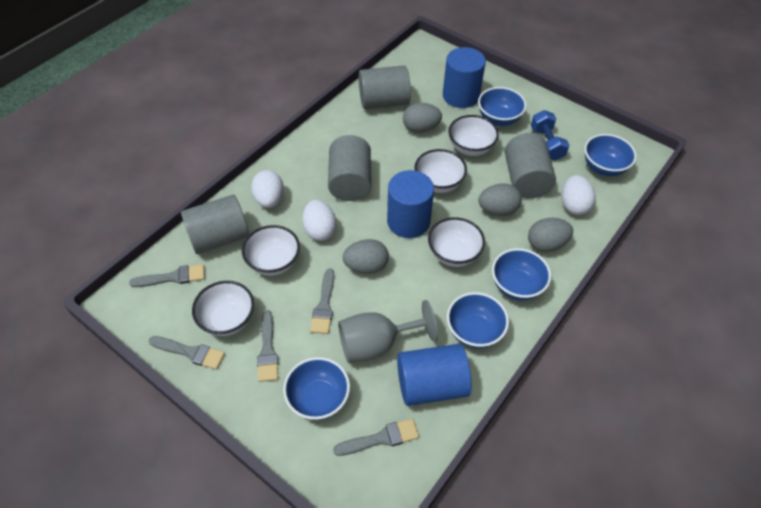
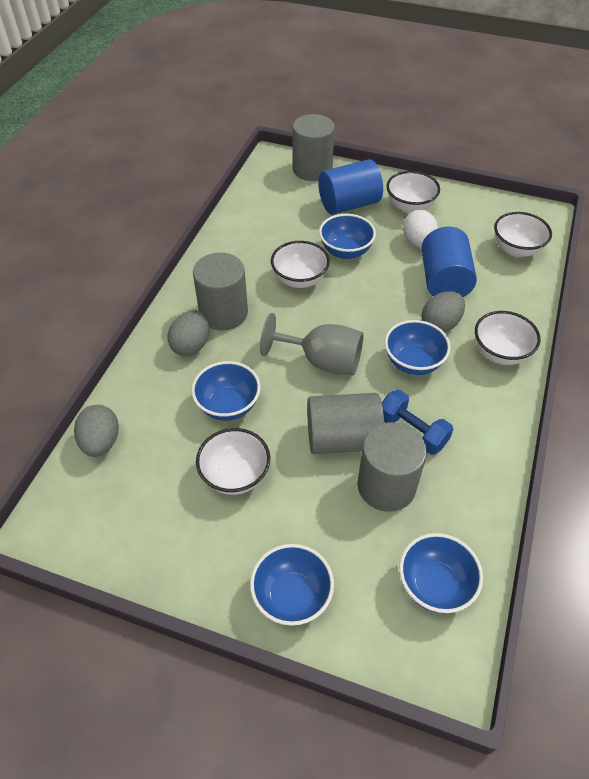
blue cylinder: 3 -> 2
grey brush: 5 -> 0
grey egg: 4 -> 3
white egg: 3 -> 1

